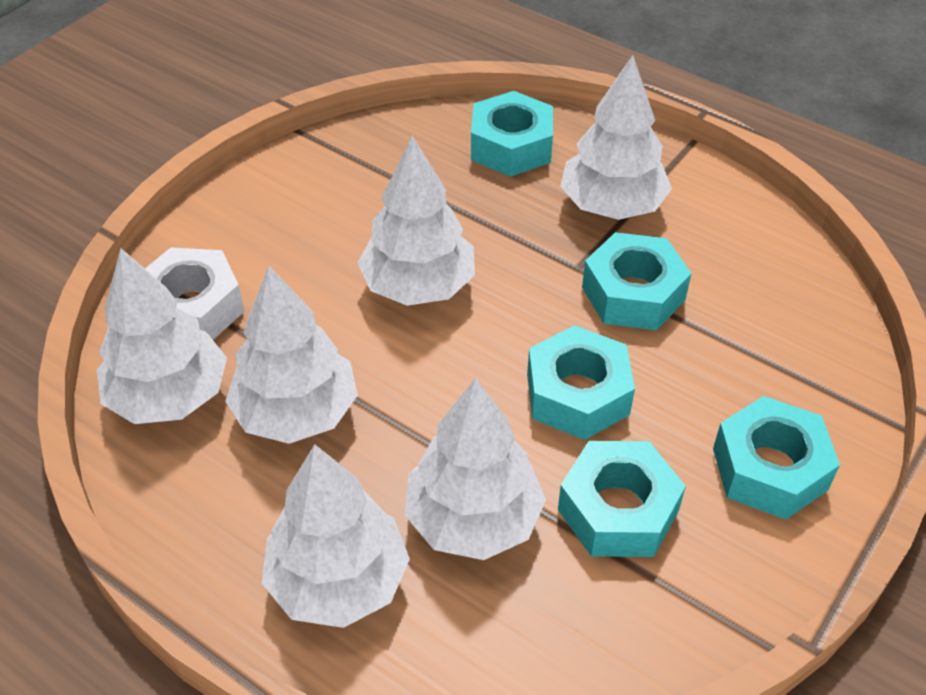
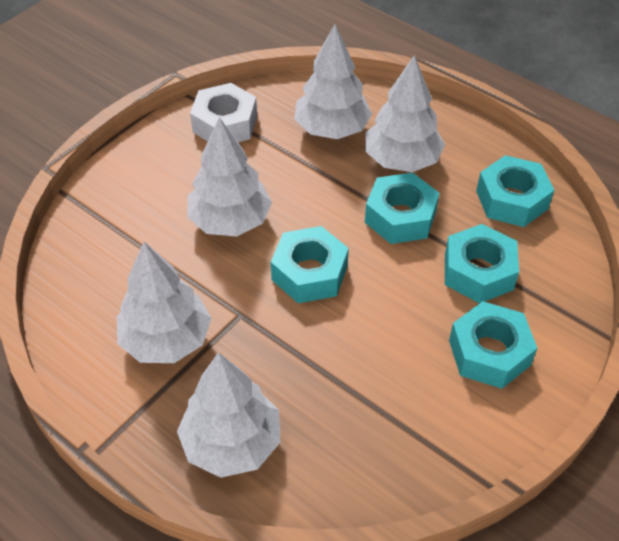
white tree: 6 -> 5

